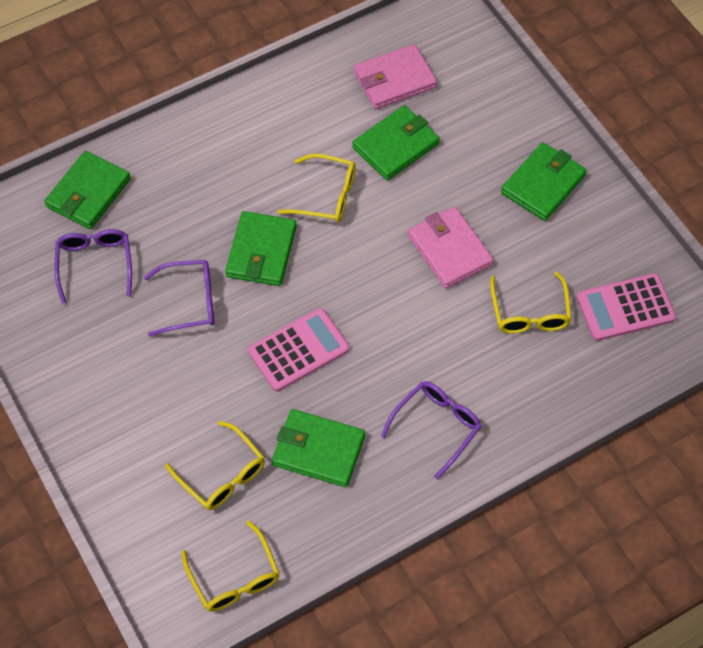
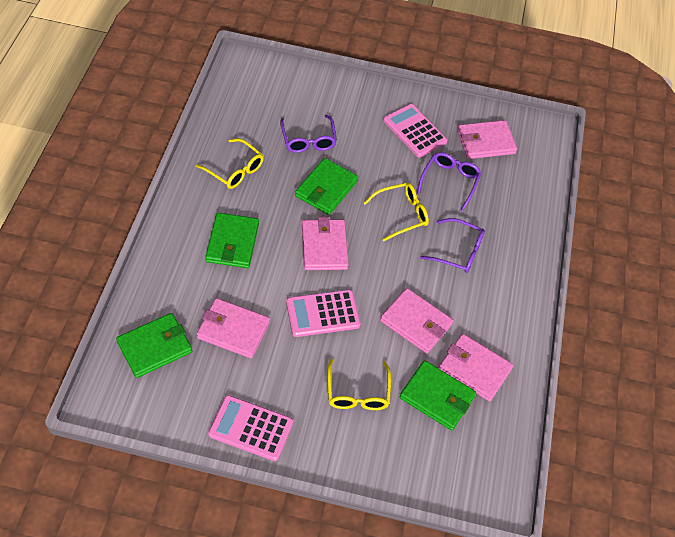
green wallet: 5 -> 4
pink calculator: 2 -> 3
pink wallet: 2 -> 5
yellow glasses: 4 -> 3

